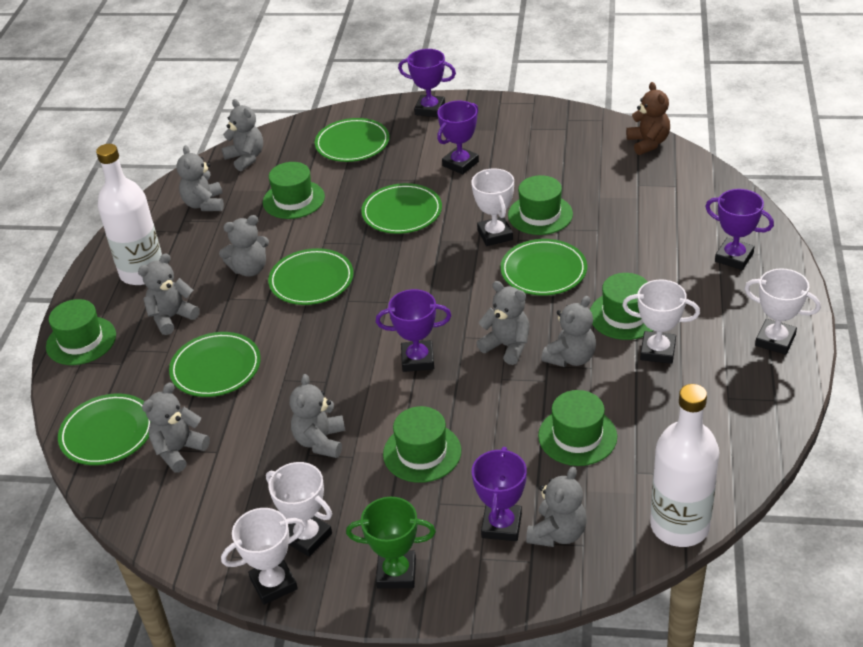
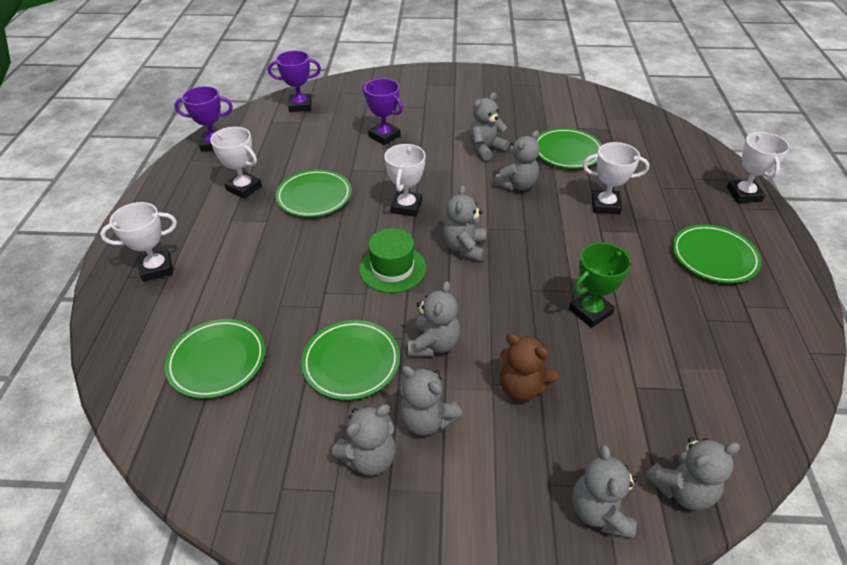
green hat: 6 -> 1
green plate: 6 -> 5
grey teddy bear: 9 -> 8
purple trophy: 5 -> 3
white bottle: 2 -> 0

